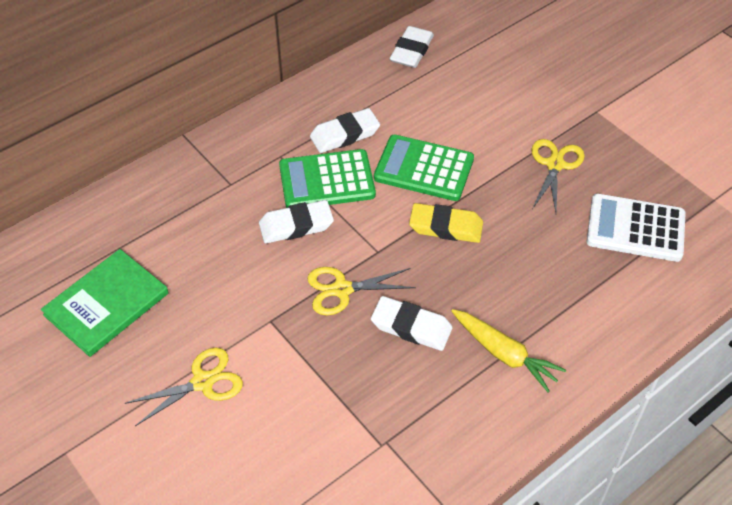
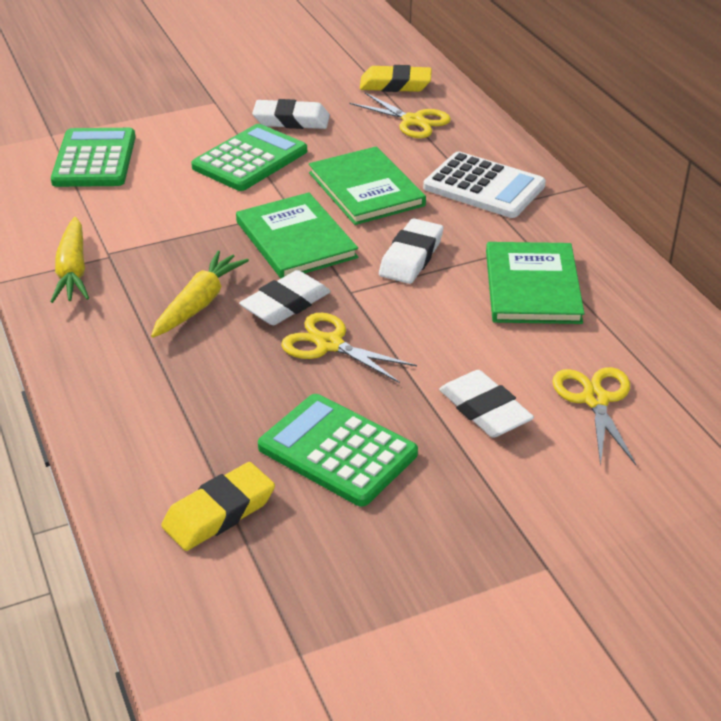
green book: 1 -> 3
green calculator: 2 -> 3
yellow carrot: 1 -> 2
yellow eraser: 1 -> 2

